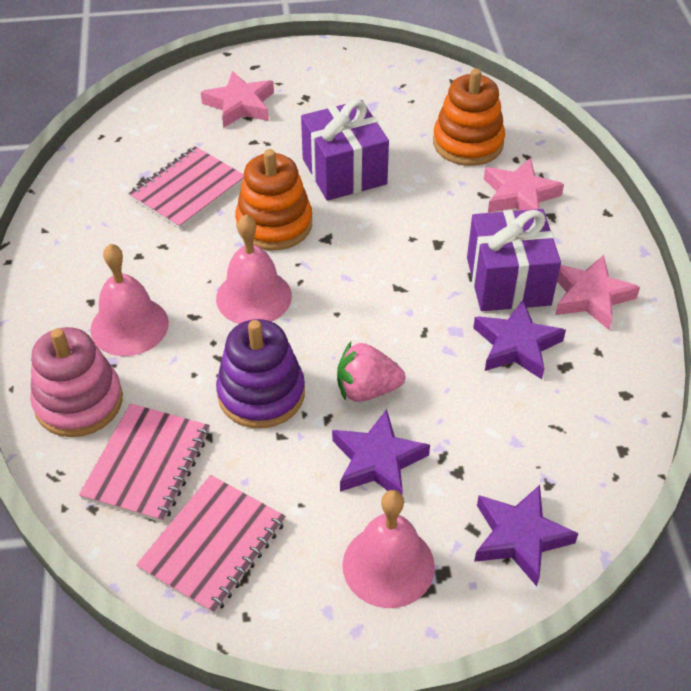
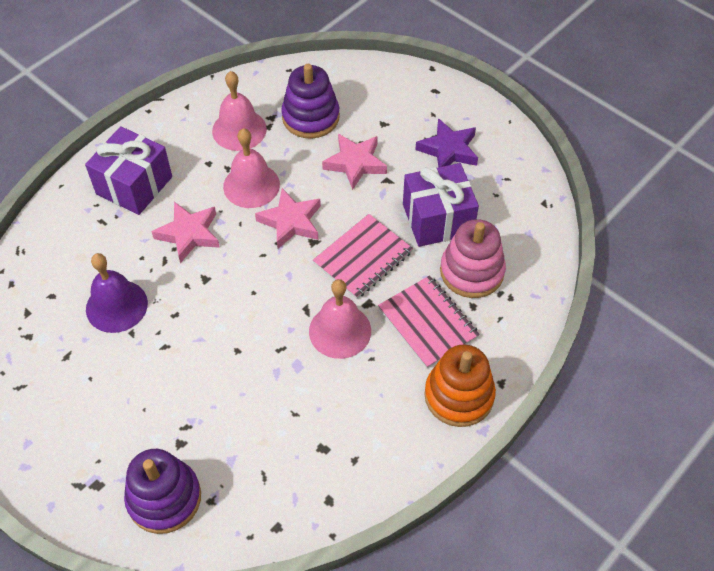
orange stacking toy: 2 -> 1
pink notebook: 3 -> 2
pink strawberry: 1 -> 0
purple bell: 0 -> 1
purple stacking toy: 1 -> 2
purple star: 3 -> 1

